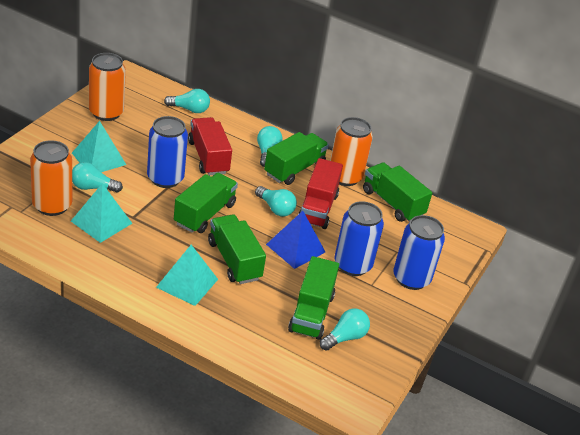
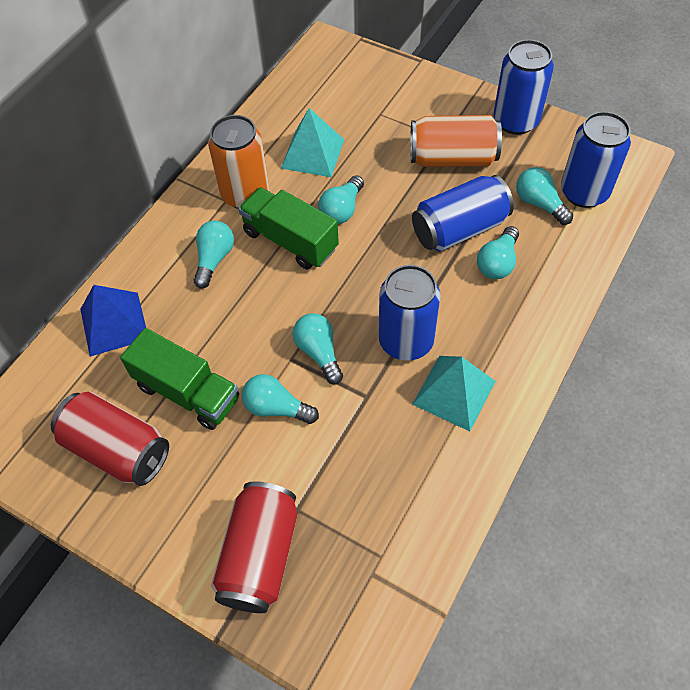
blue can: 3 -> 4
green truck: 5 -> 2
orange can: 3 -> 2
red can: 0 -> 2
red truck: 2 -> 0
turquoise light bulb: 5 -> 6
turquoise pyramid: 3 -> 2

